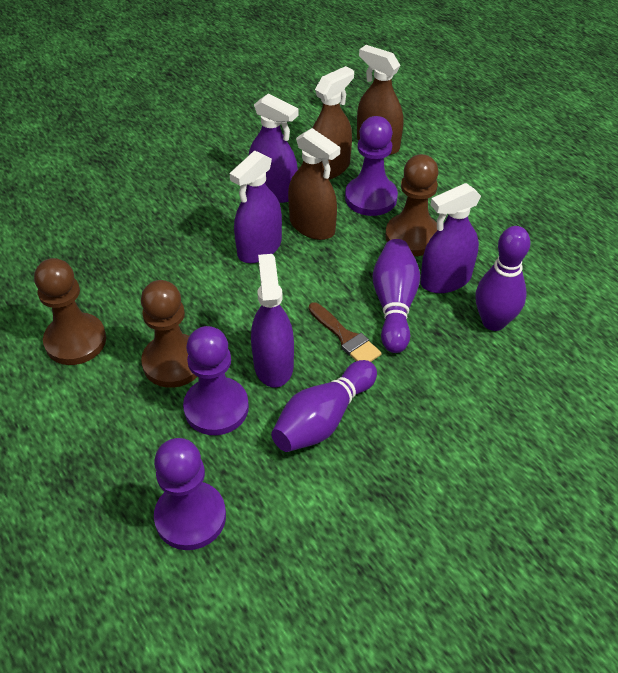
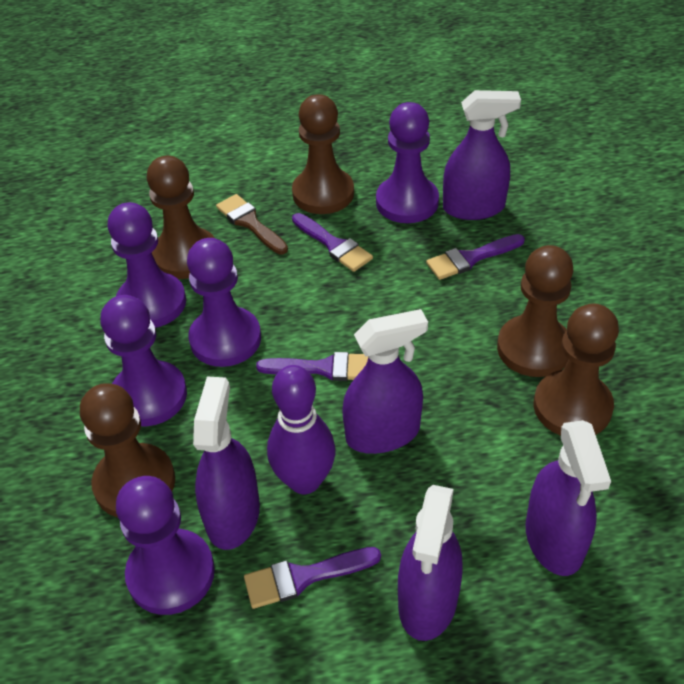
brown pawn: 3 -> 5
brown spray bottle: 3 -> 0
purple bowling pin: 3 -> 1
purple brush: 0 -> 4
purple pawn: 3 -> 5
purple spray bottle: 4 -> 5

